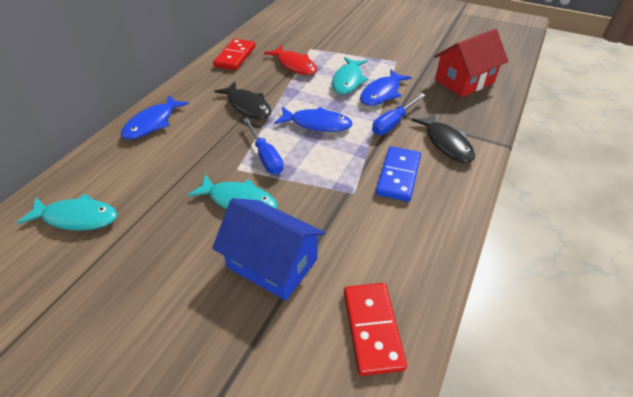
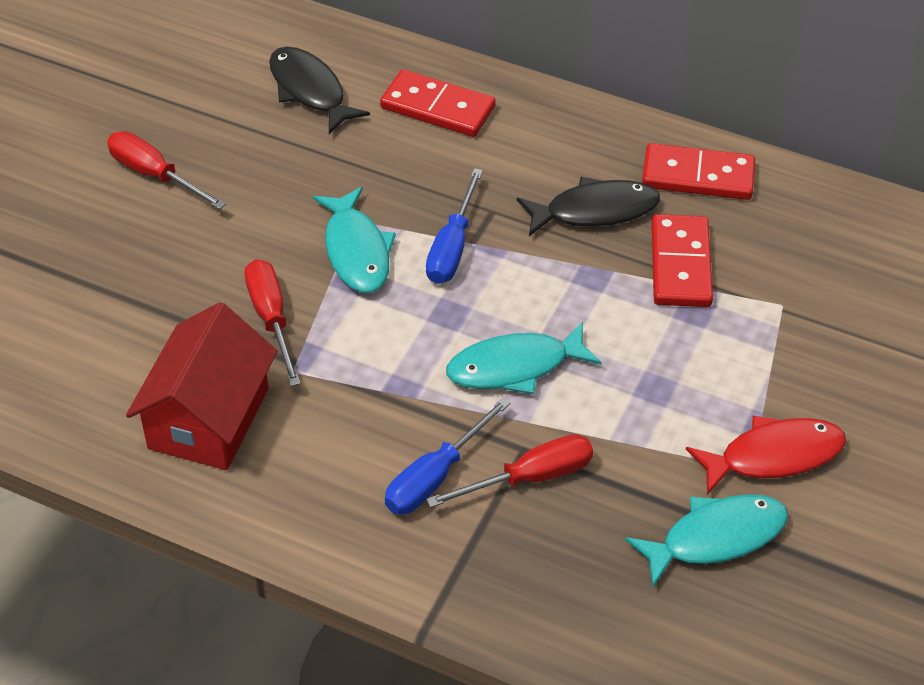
blue domino: 1 -> 0
blue fish: 3 -> 0
blue house: 1 -> 0
red domino: 2 -> 3
red screwdriver: 0 -> 3

